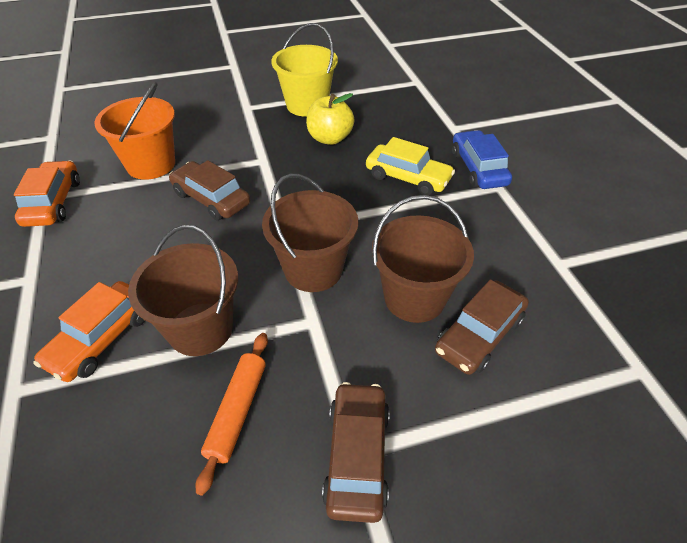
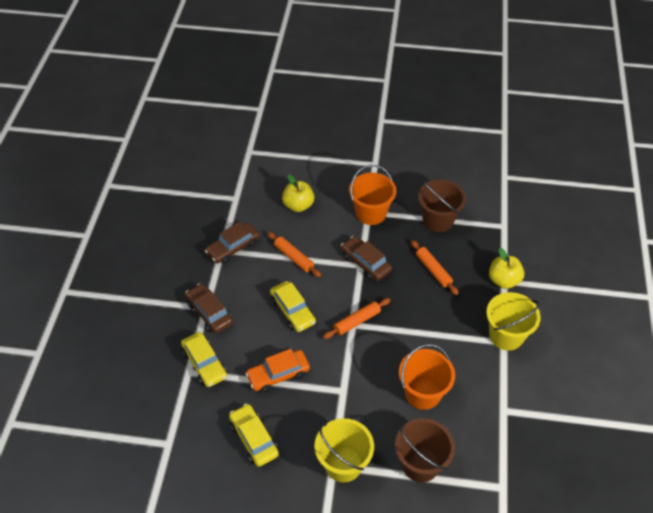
blue car: 1 -> 0
brown bucket: 3 -> 2
orange bucket: 1 -> 2
orange car: 2 -> 1
orange rolling pin: 1 -> 3
yellow apple: 1 -> 2
yellow bucket: 1 -> 2
yellow car: 1 -> 3

